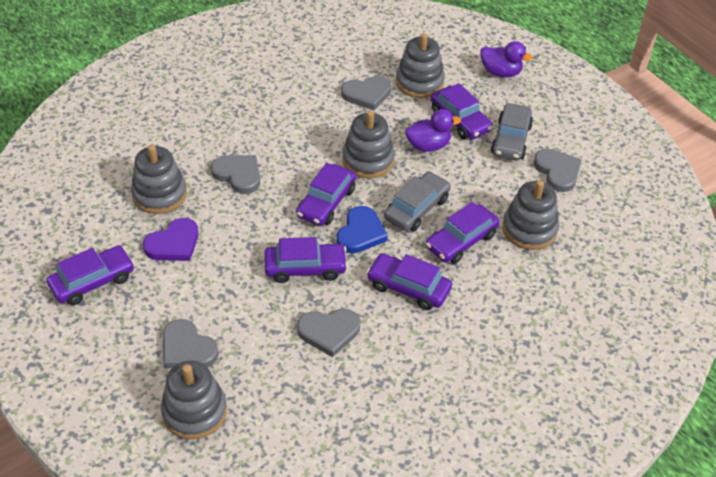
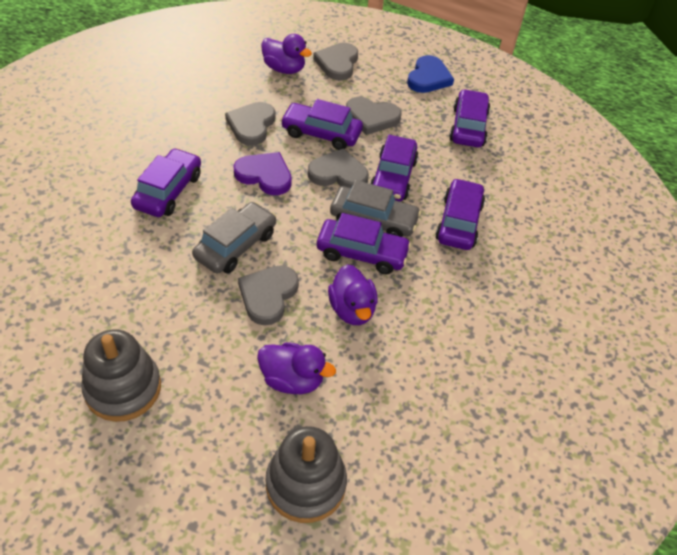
grey stacking toy: 5 -> 2
purple duck: 2 -> 3

